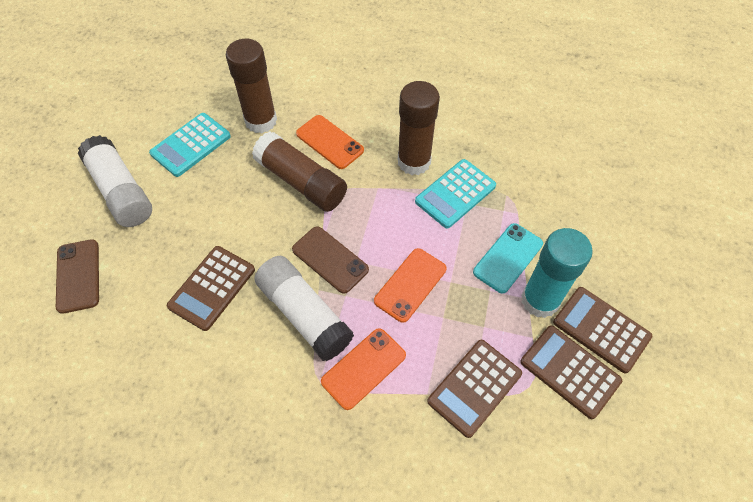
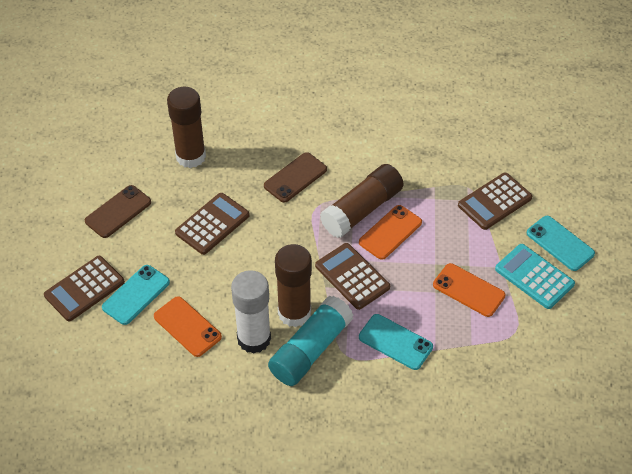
turquoise calculator: 2 -> 1
turquoise phone: 1 -> 3
white glue stick: 2 -> 1

